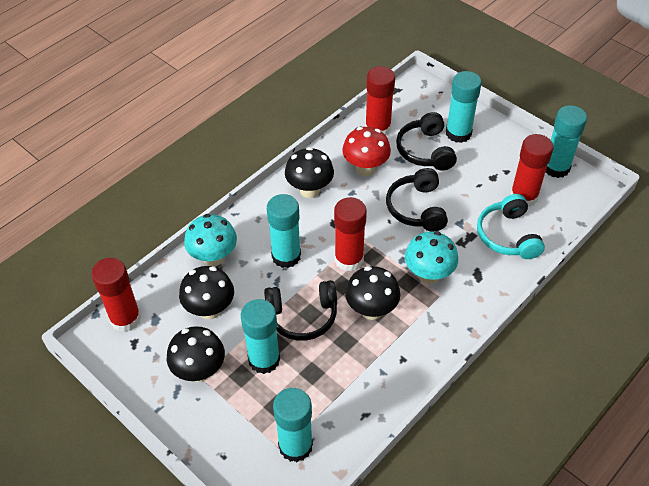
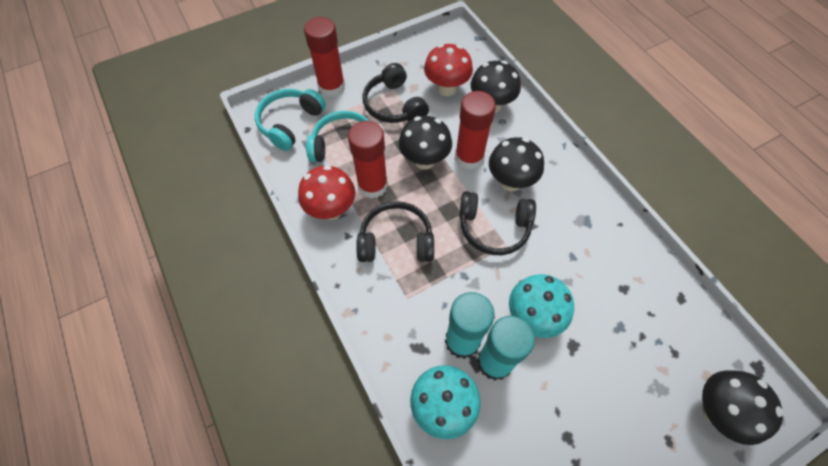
red glue stick: 4 -> 3
red mushroom: 1 -> 2
turquoise glue stick: 5 -> 2
turquoise headphones: 1 -> 2

